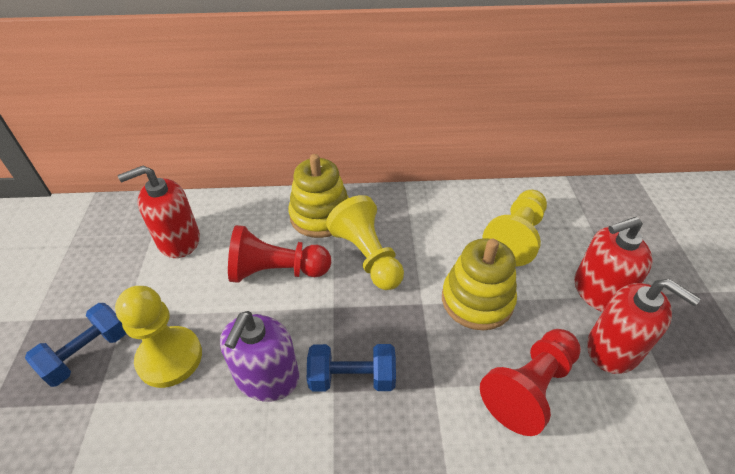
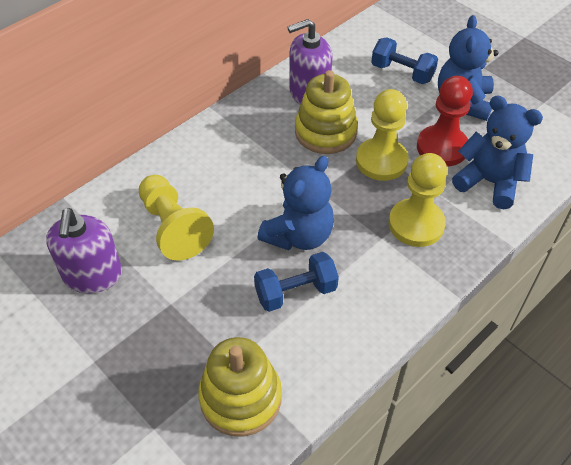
blue teddy bear: 0 -> 3
purple soap dispenser: 1 -> 2
red pawn: 2 -> 1
red soap dispenser: 3 -> 0

